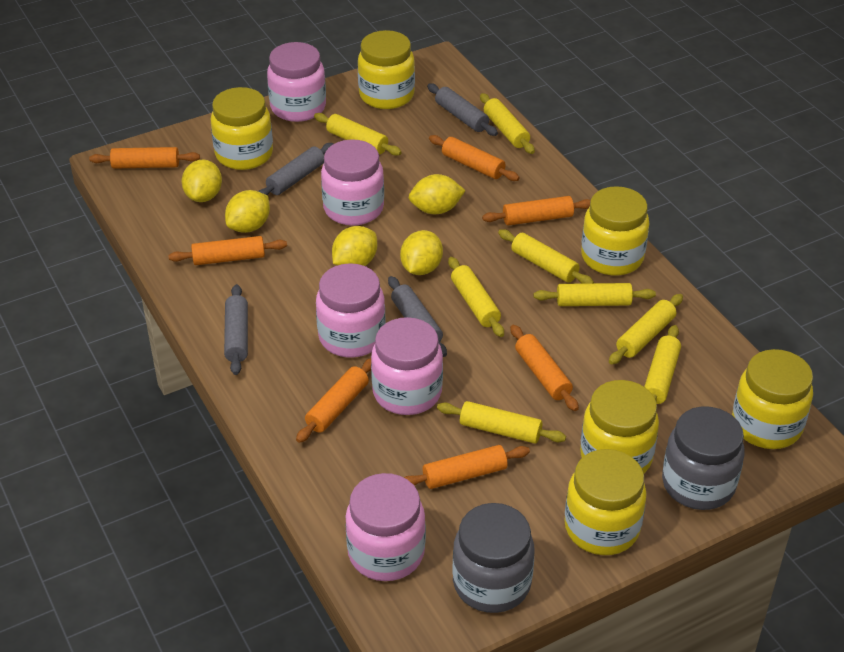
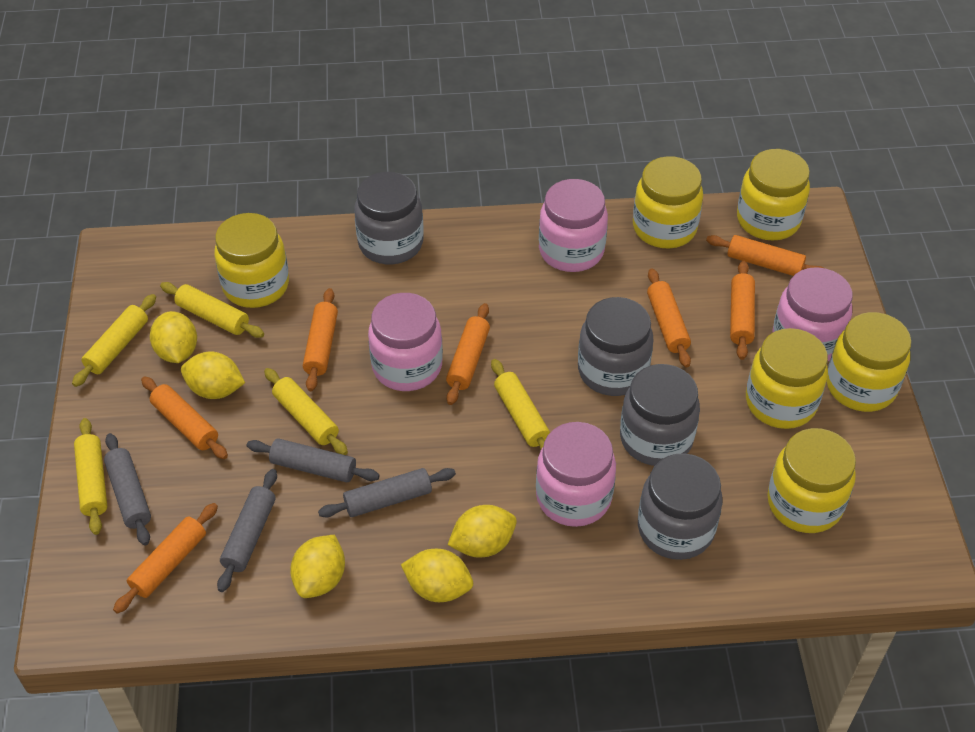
grey jar: 2 -> 4
pink jar: 5 -> 4
yellow rolling pin: 8 -> 5

